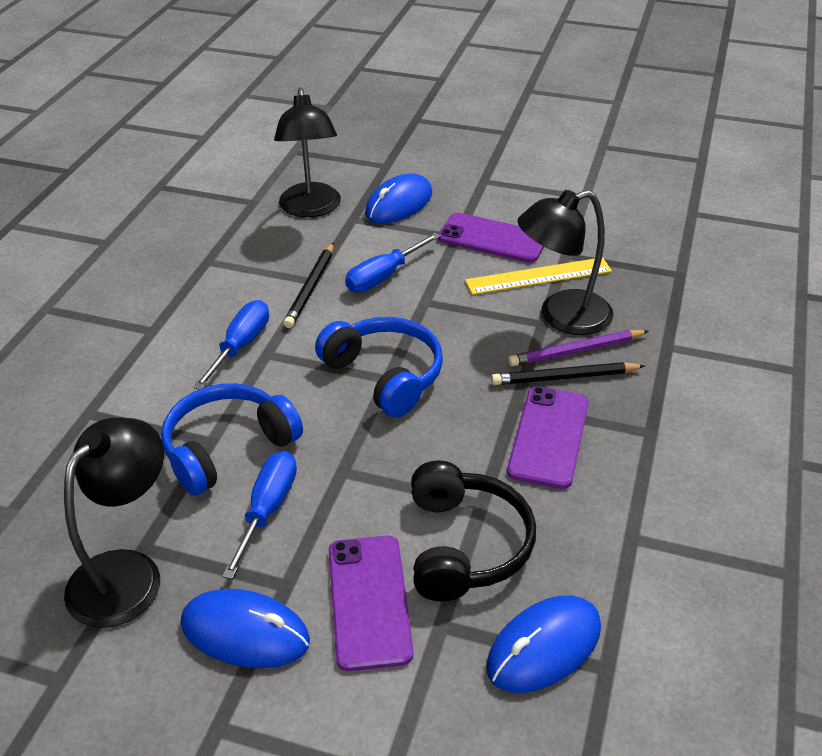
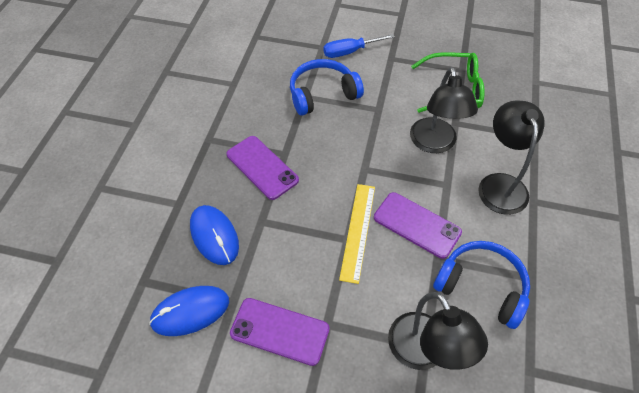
black headphones: 1 -> 0
black pencil: 2 -> 0
blue mouse: 3 -> 2
blue screwdriver: 3 -> 1
green glasses: 0 -> 1
purple pencil: 1 -> 0

